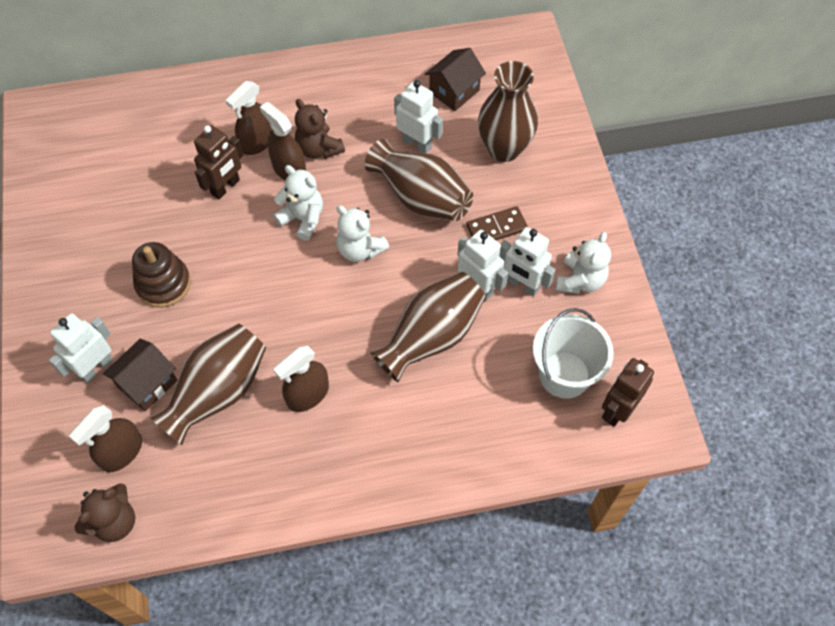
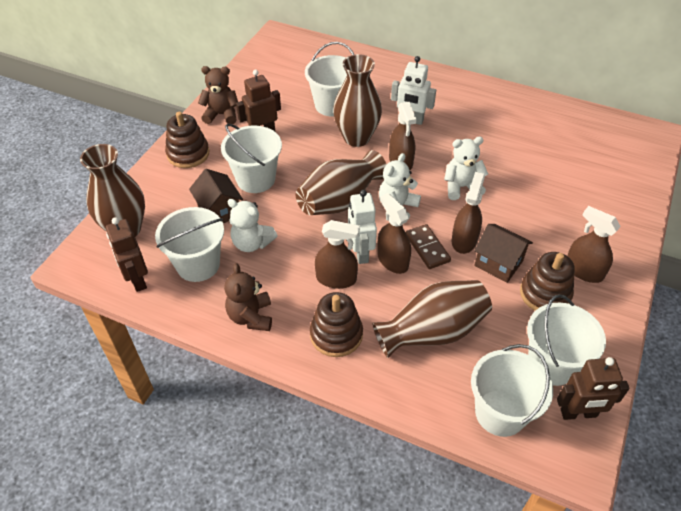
brown robot: 2 -> 3
brown spray bottle: 4 -> 5
brown stacking toy: 1 -> 3
white bucket: 1 -> 5
white robot: 4 -> 2

